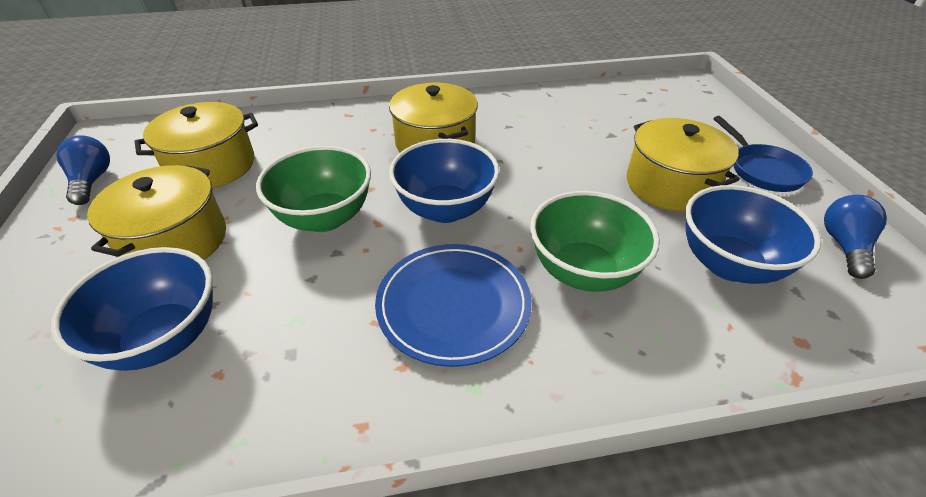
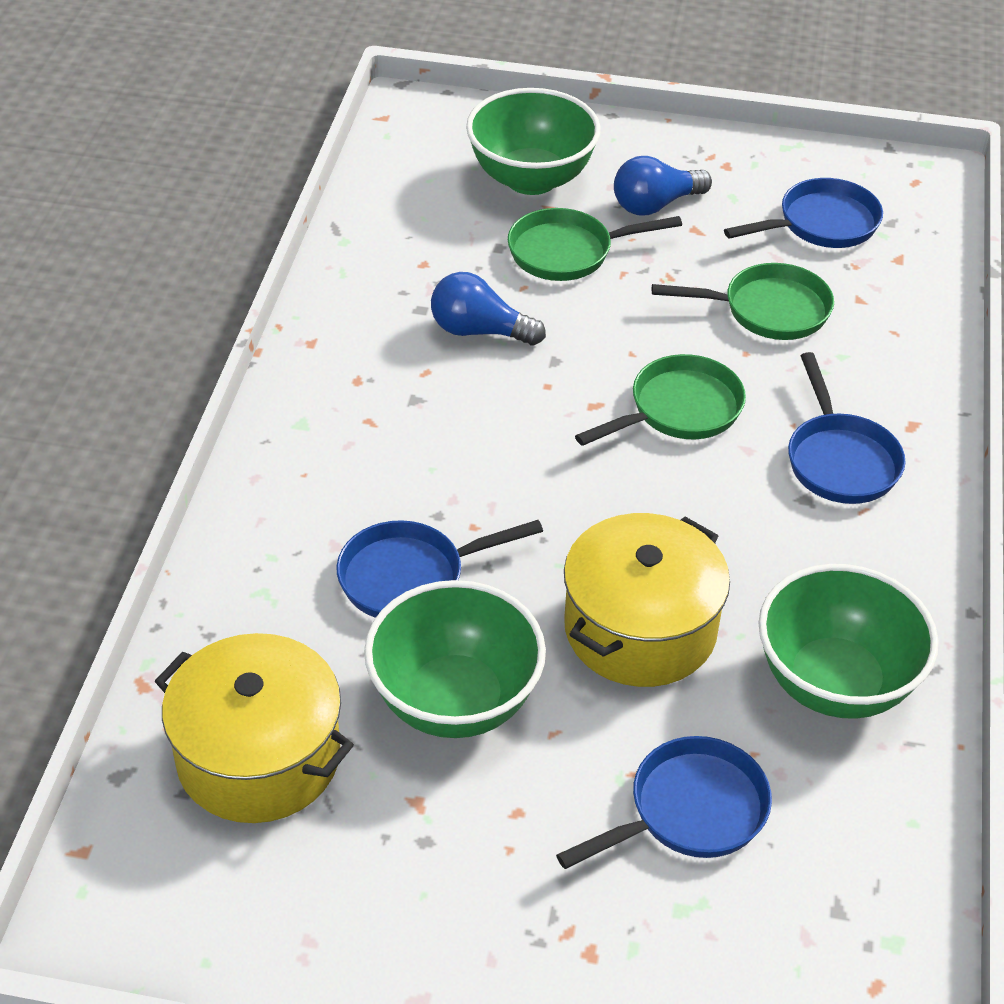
blue bowl: 3 -> 0
blue pan: 1 -> 4
blue plate: 1 -> 0
green bowl: 2 -> 3
green pan: 0 -> 3
yellow pot: 4 -> 2

